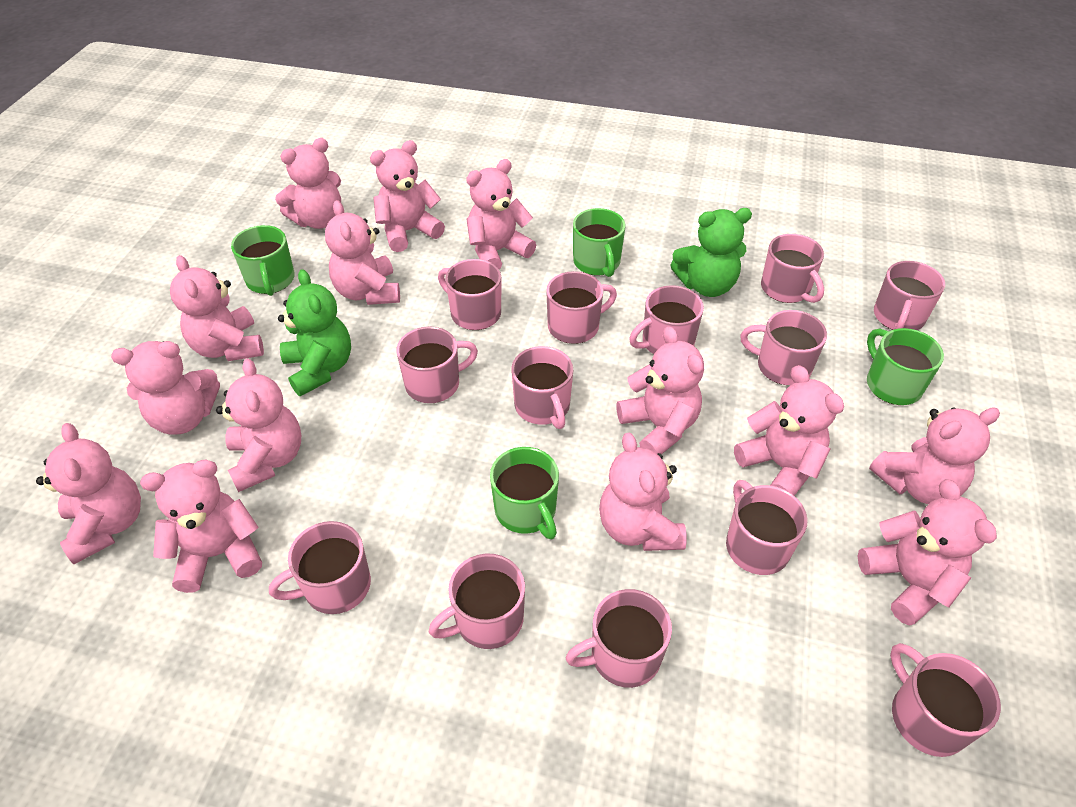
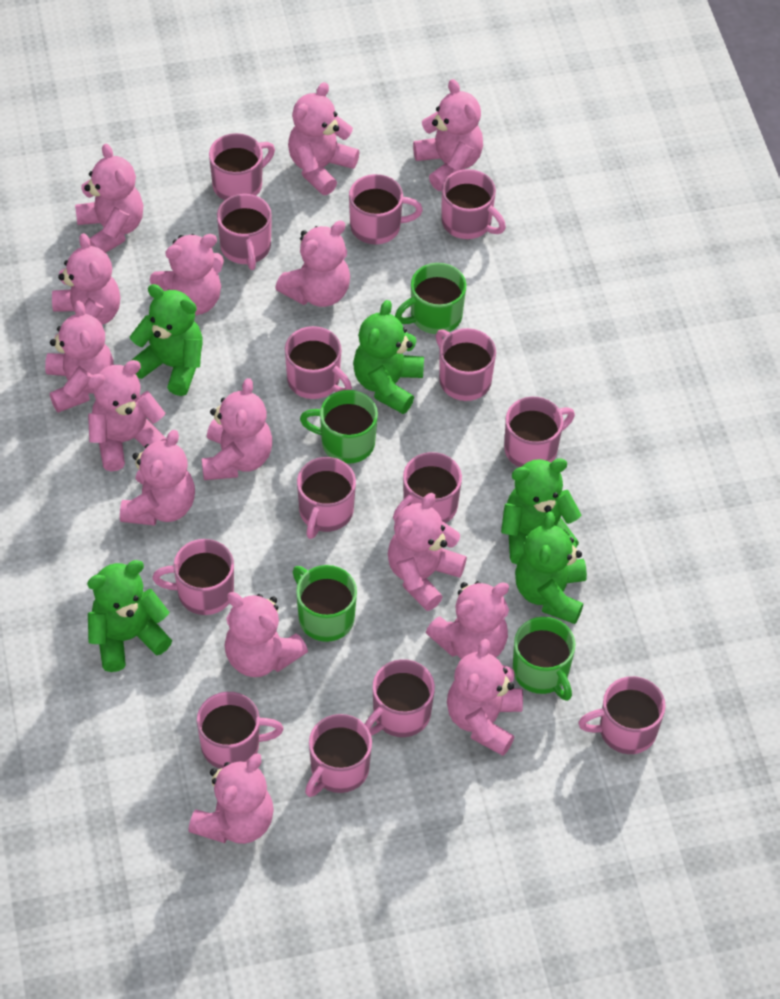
green teddy bear: 2 -> 5
pink mug: 13 -> 14
pink teddy bear: 14 -> 15

